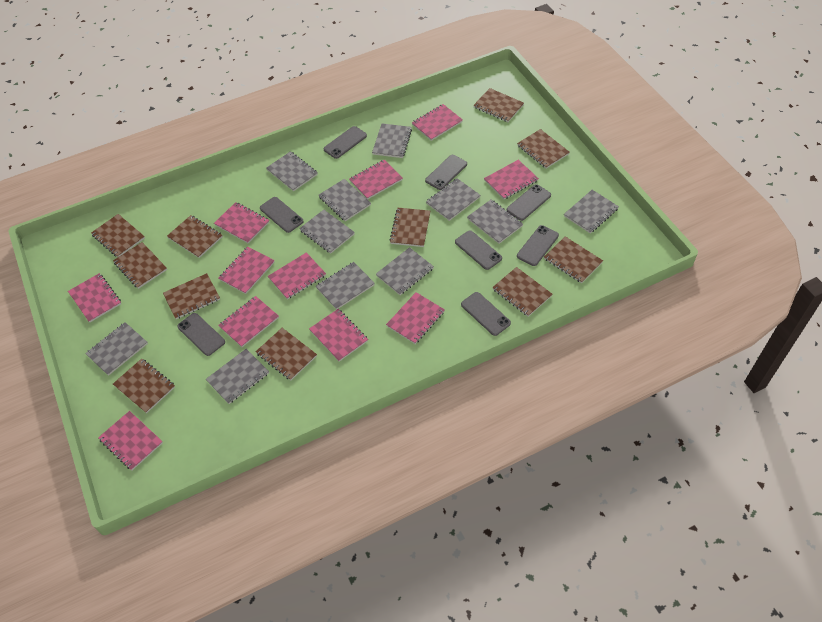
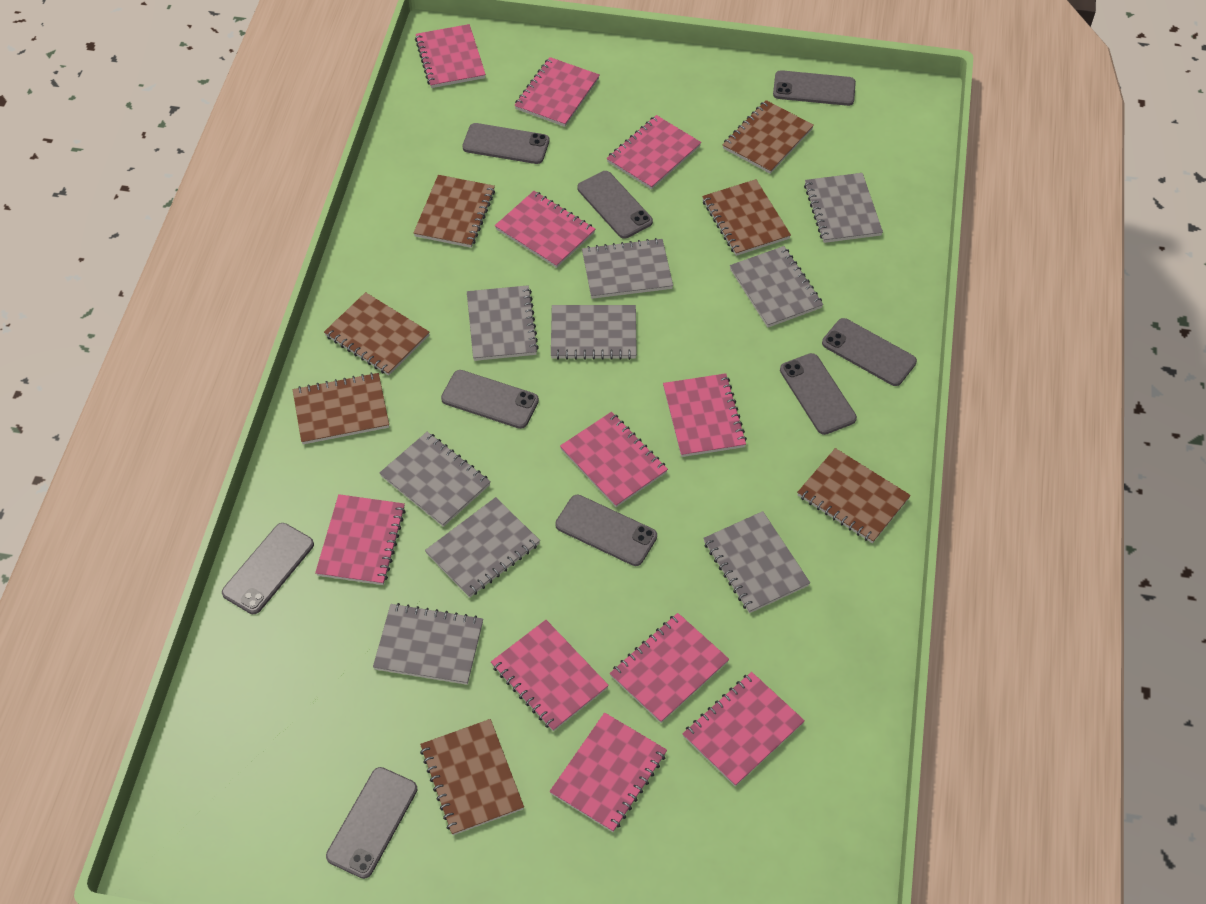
brown notebook: 11 -> 7
grey notebook: 11 -> 9
grey phone: 8 -> 9

